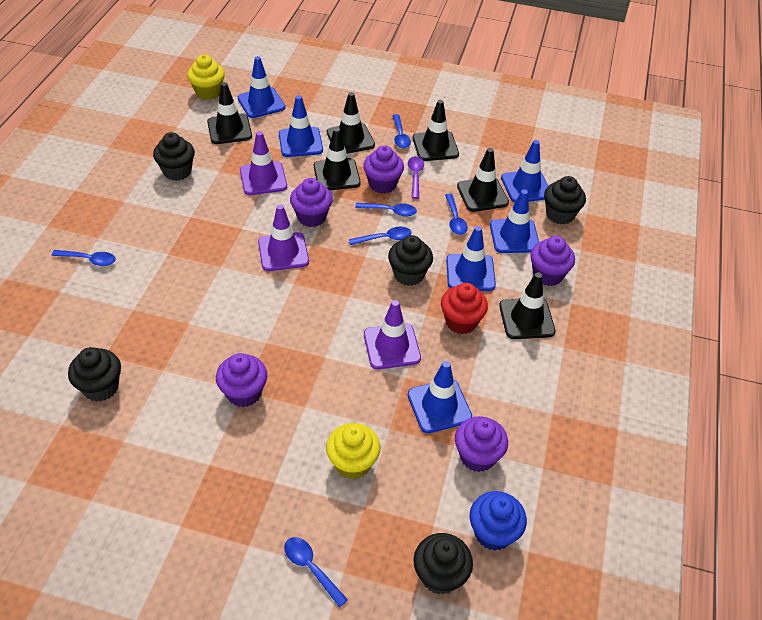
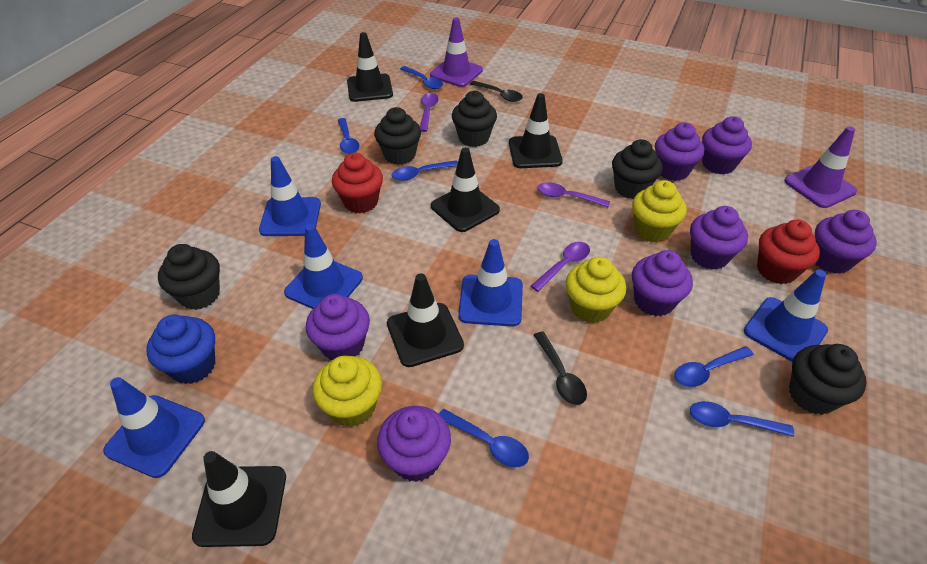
black spoon: 0 -> 2
black traffic cone: 6 -> 5
blue traffic cone: 6 -> 5
purple cupcake: 5 -> 7
purple spoon: 1 -> 3
purple traffic cone: 3 -> 2
red cupcake: 1 -> 2
yellow cupcake: 2 -> 3

